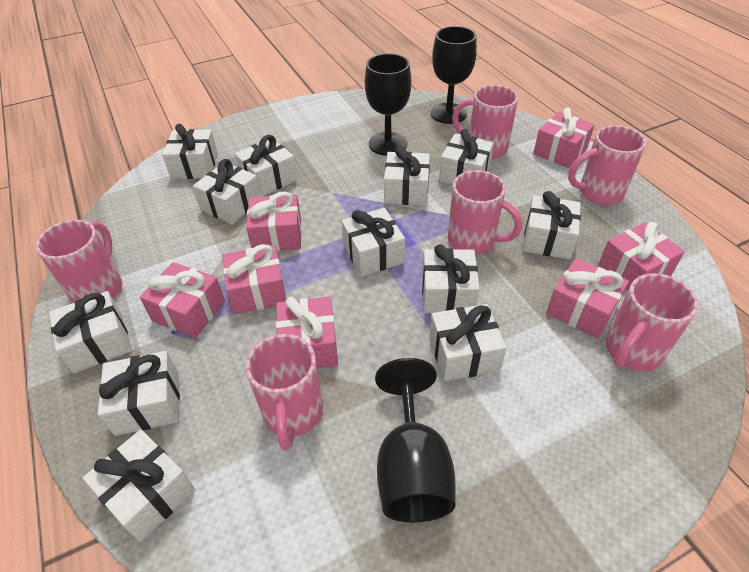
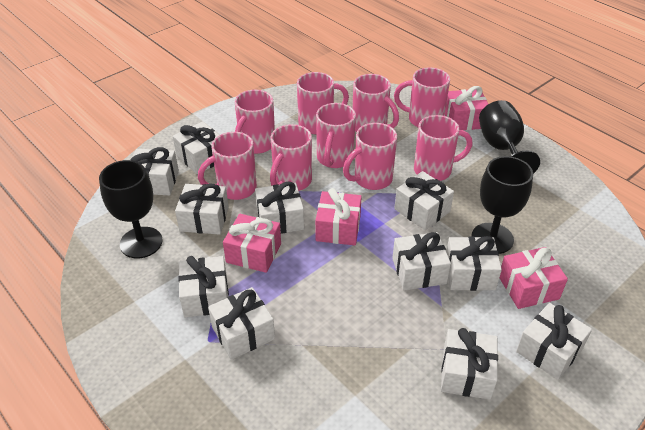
pink gift: 7 -> 4
pink mug: 6 -> 9
white gift: 12 -> 11

